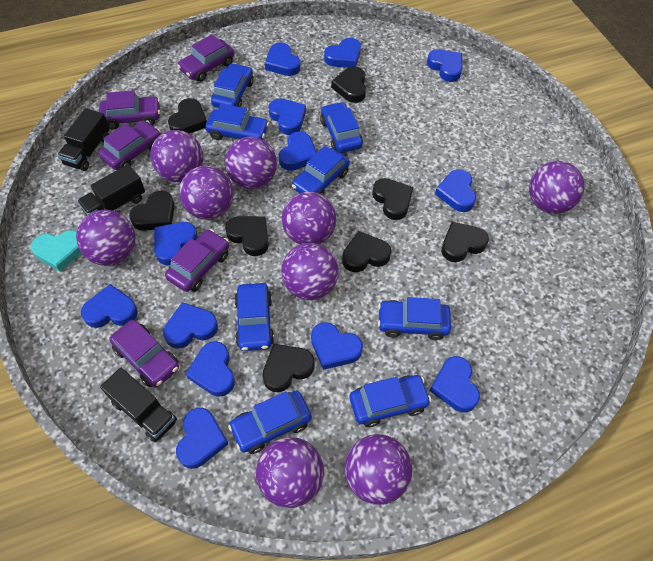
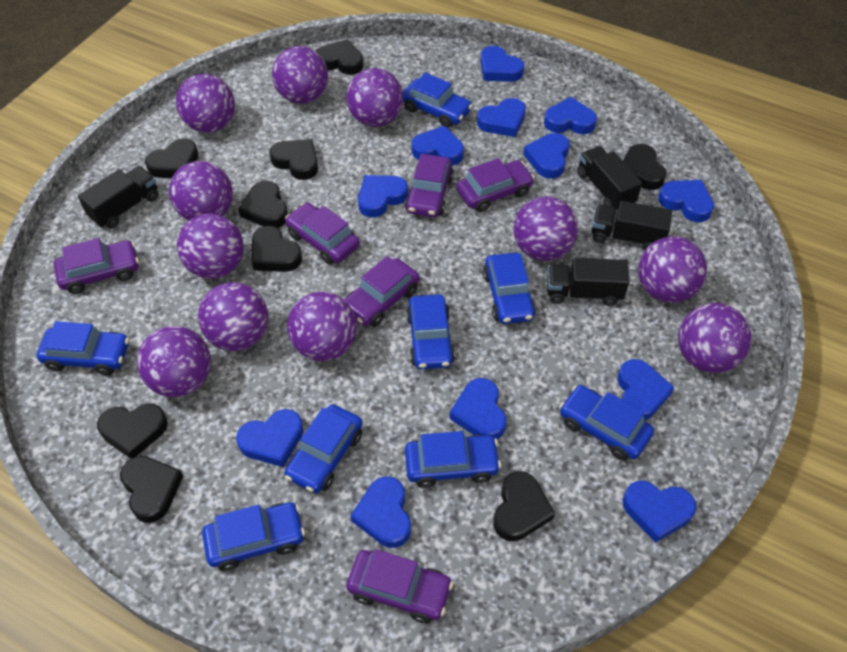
black heart: 8 -> 9
black truck: 3 -> 4
blue heart: 13 -> 12
purple ball: 9 -> 11
purple car: 5 -> 6
turquoise heart: 1 -> 0

